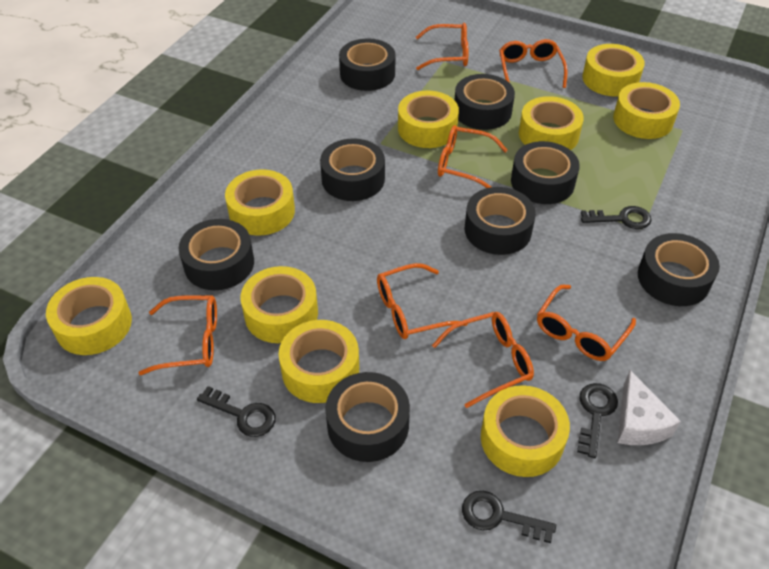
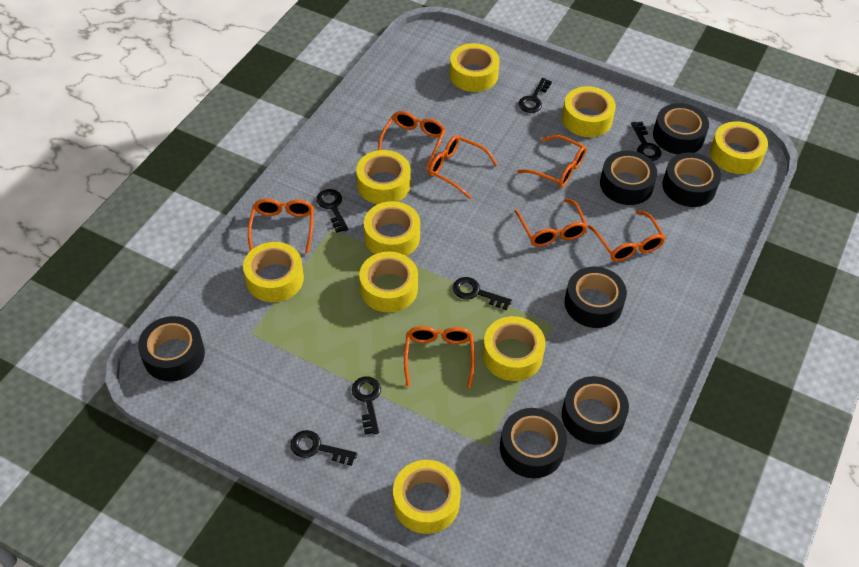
black key: 4 -> 6
black tape: 8 -> 7
white cheese: 1 -> 0

